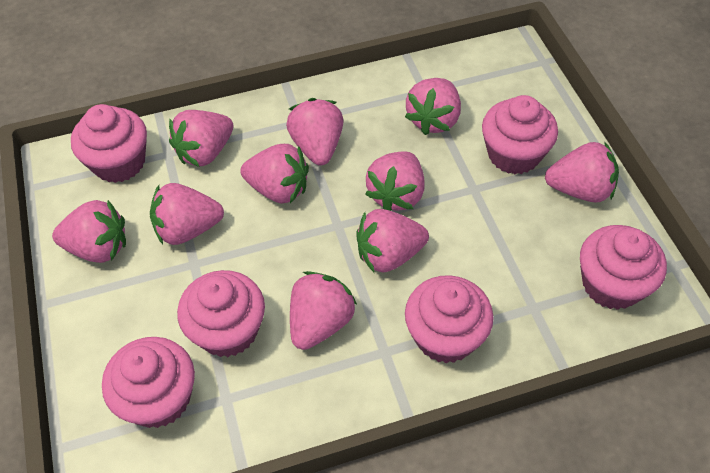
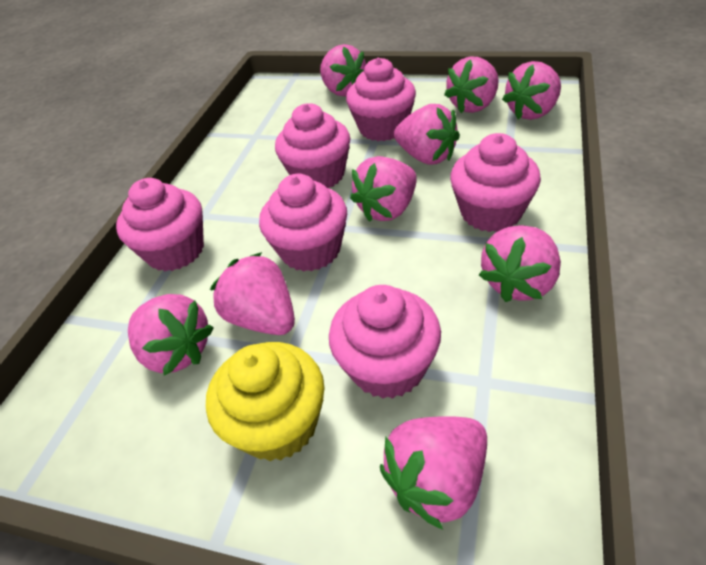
pink strawberry: 10 -> 9
yellow cupcake: 0 -> 1

